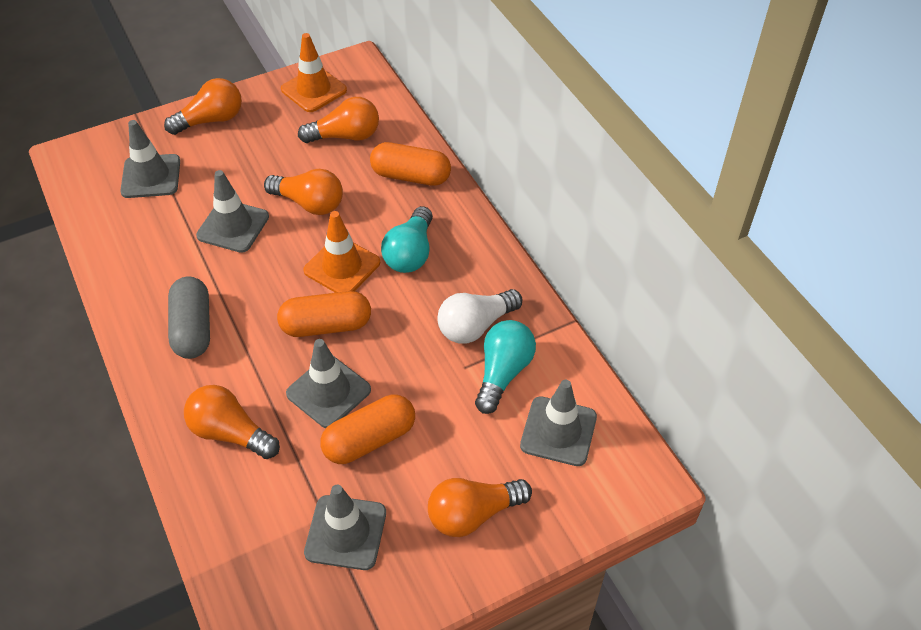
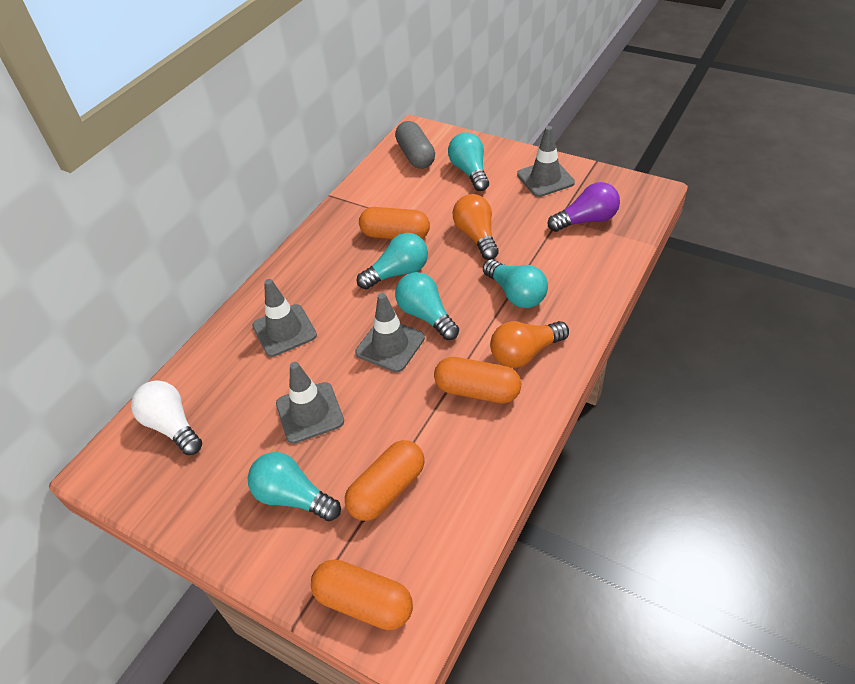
grey traffic cone: 5 -> 4
orange capsule: 3 -> 4
orange light bulb: 5 -> 2
orange traffic cone: 2 -> 0
purple light bulb: 0 -> 1
turquoise light bulb: 2 -> 5

